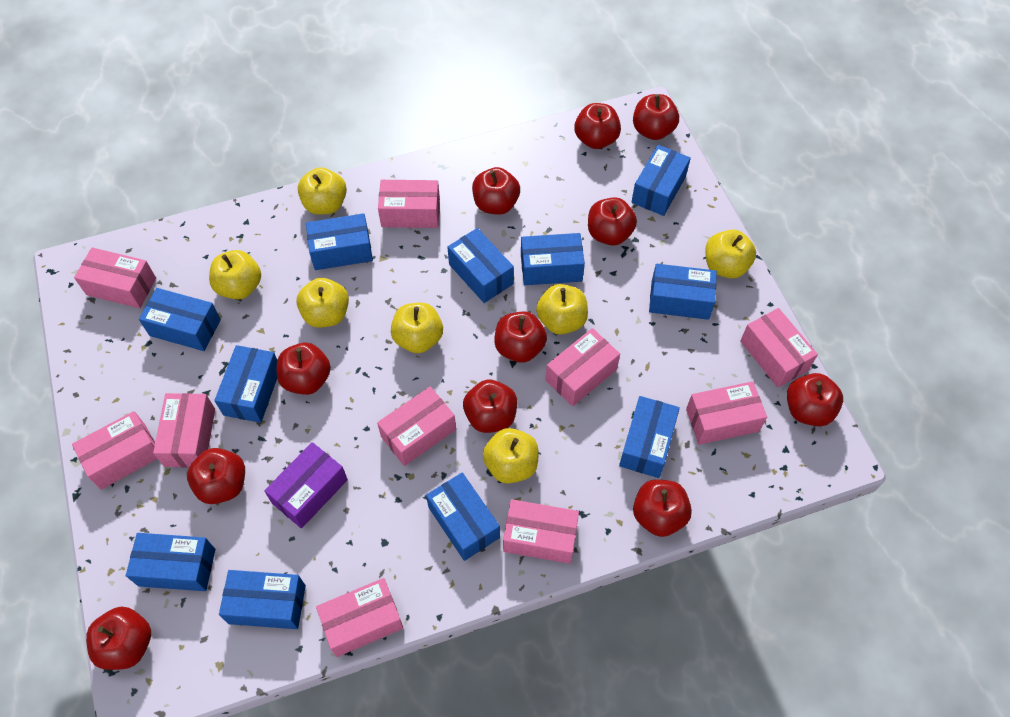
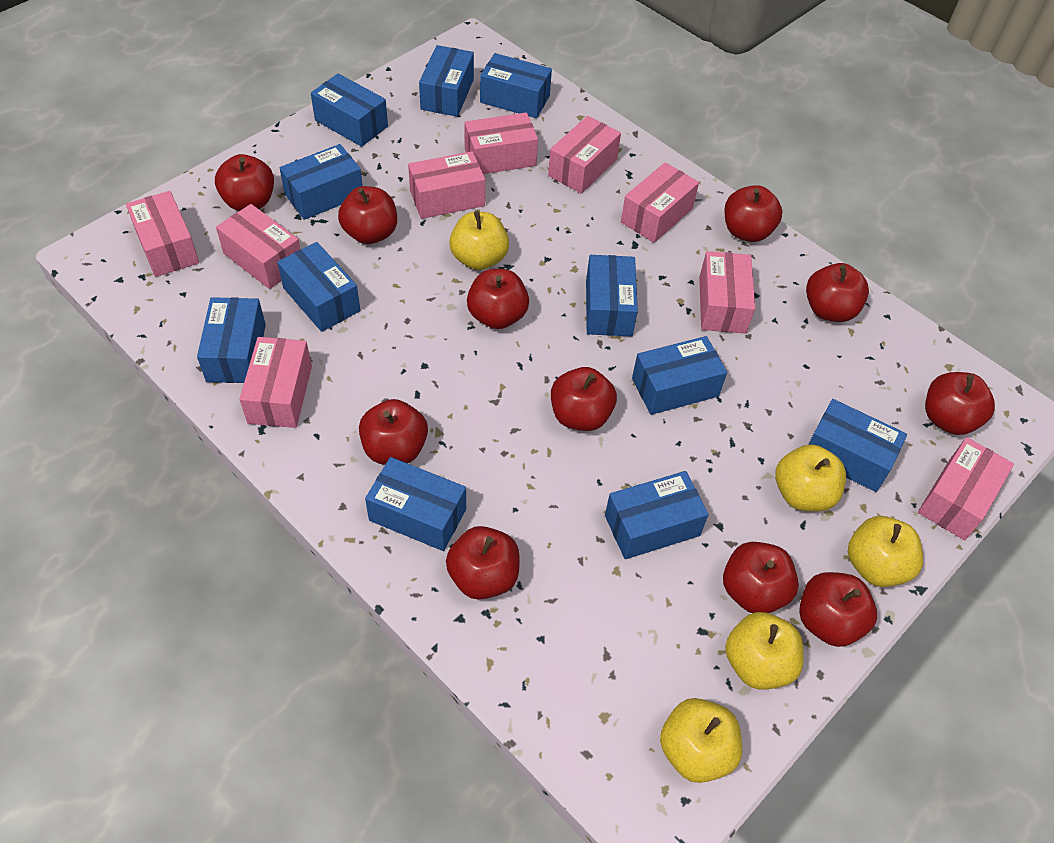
pink box: 10 -> 9
purple box: 1 -> 0
yellow apple: 7 -> 5

